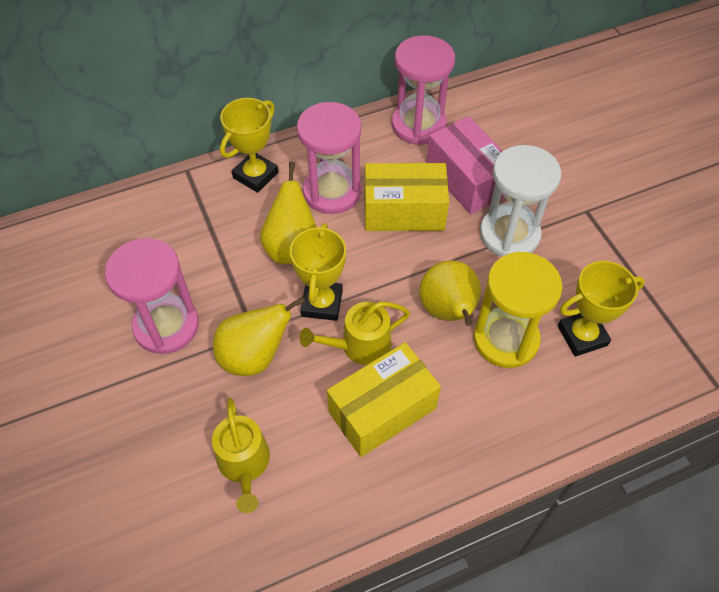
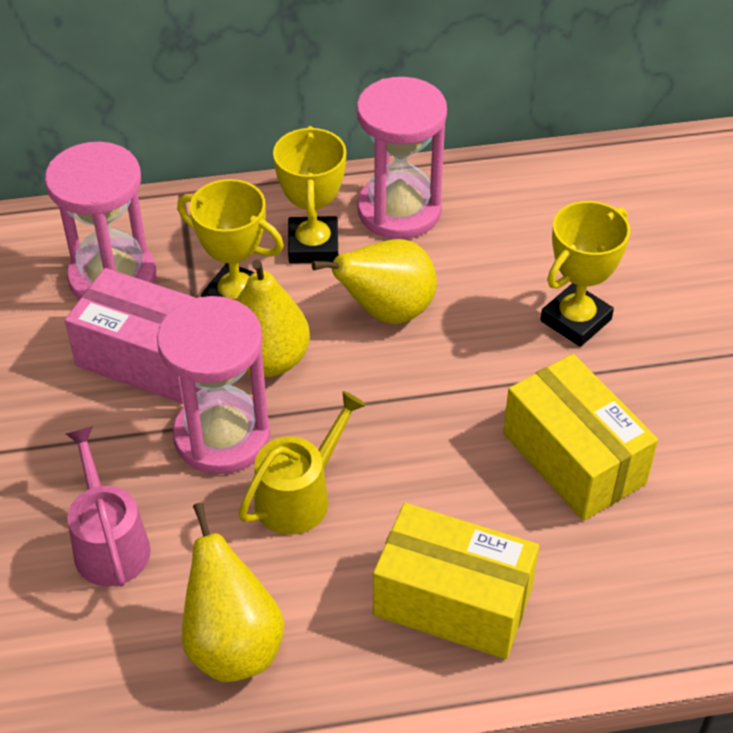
pink watering can: 0 -> 1
white hourglass: 1 -> 0
yellow hourglass: 1 -> 0
yellow watering can: 2 -> 1

